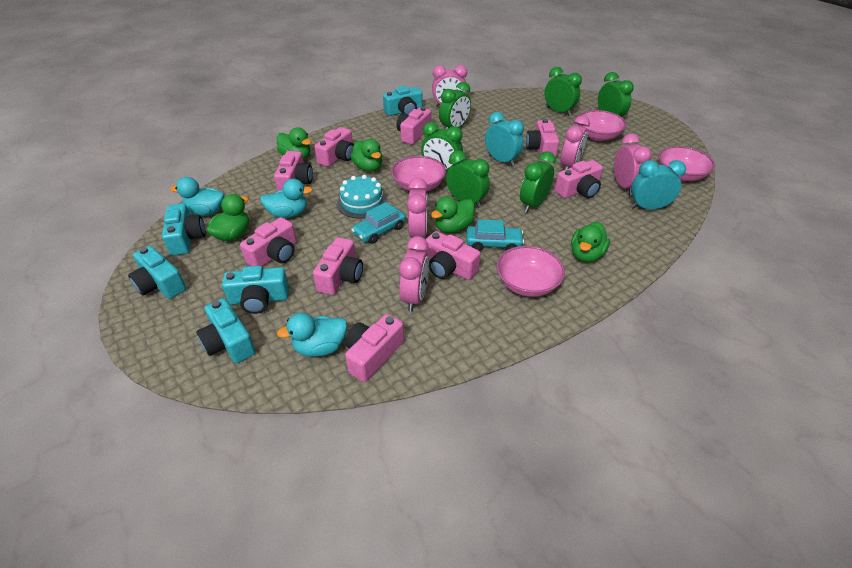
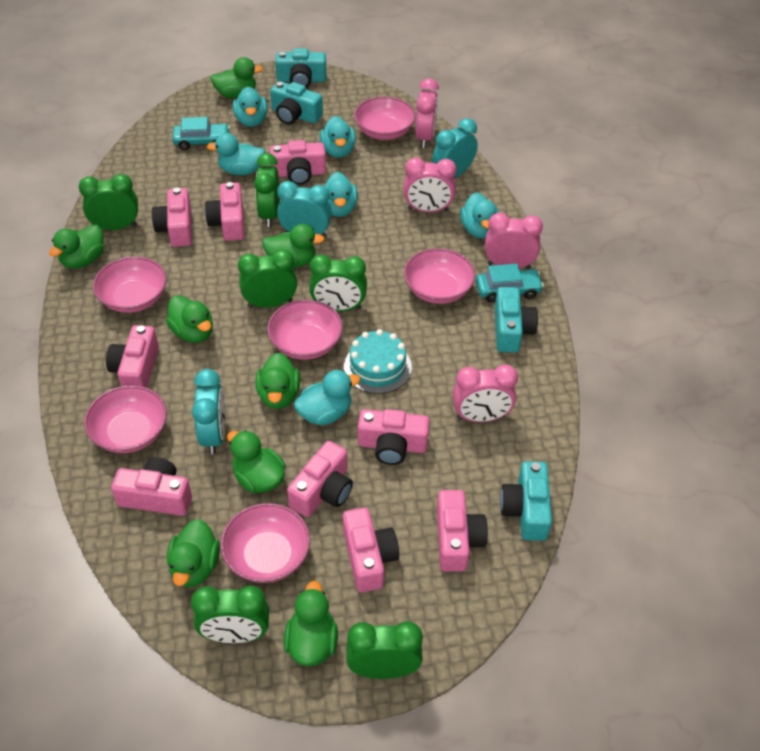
green duck: 5 -> 8
pink bowl: 4 -> 6
pink clock: 5 -> 4
turquoise camera: 5 -> 4
turquoise clock: 2 -> 3
turquoise duck: 3 -> 6

